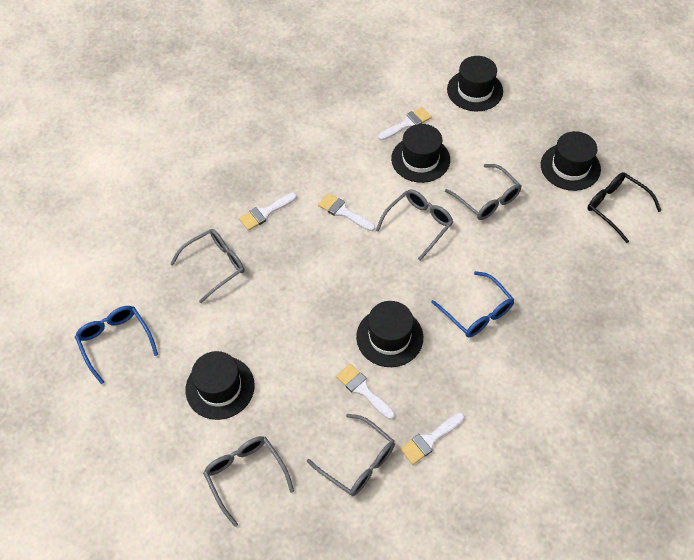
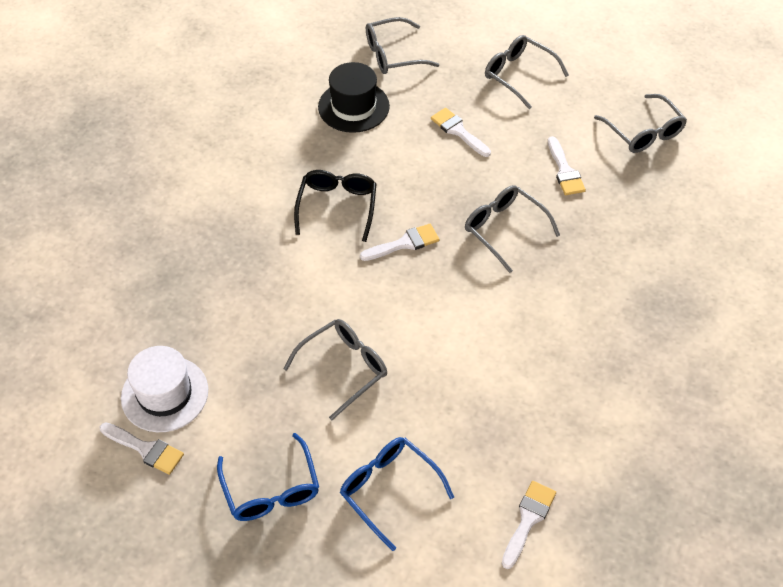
black hat: 5 -> 1
white hat: 0 -> 1

